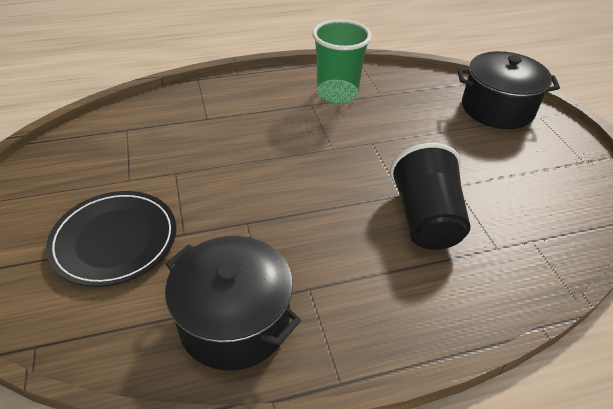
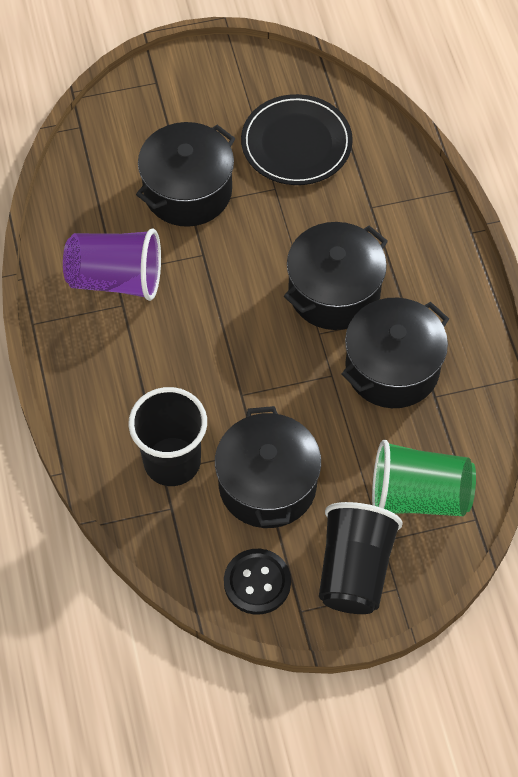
black button: 0 -> 1
black cup: 1 -> 2
black pot: 2 -> 4
purple cup: 0 -> 1

